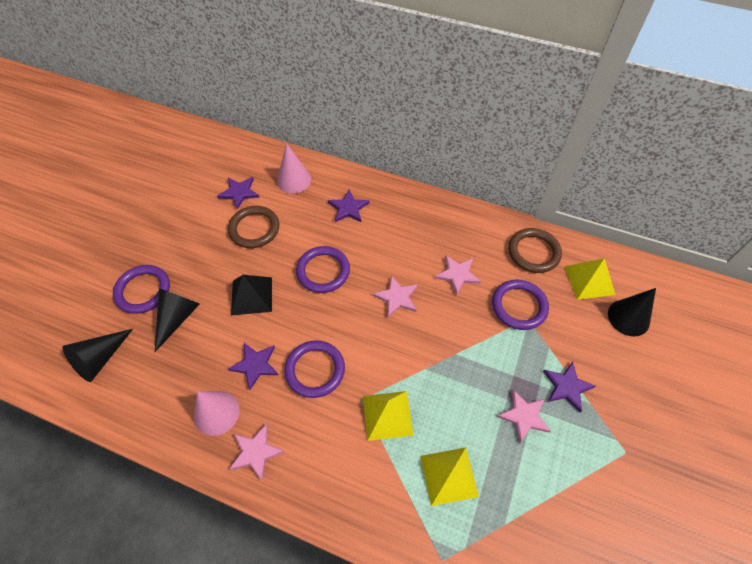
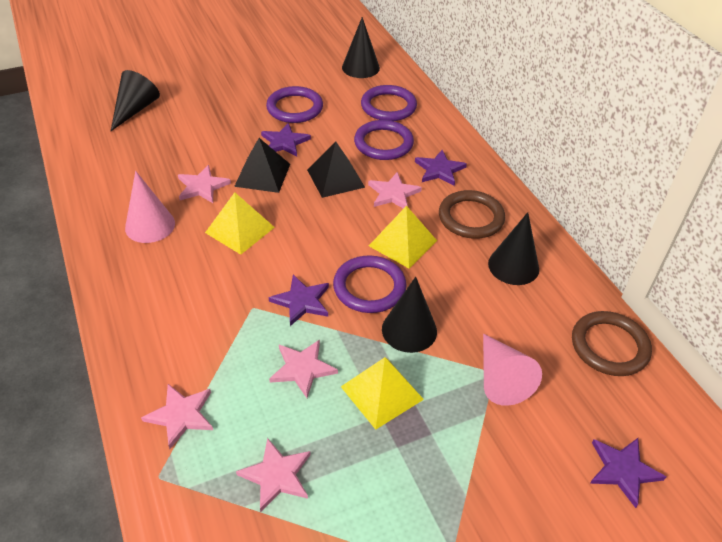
black cone: 3 -> 4
black pyramid: 1 -> 2
pink star: 4 -> 5

